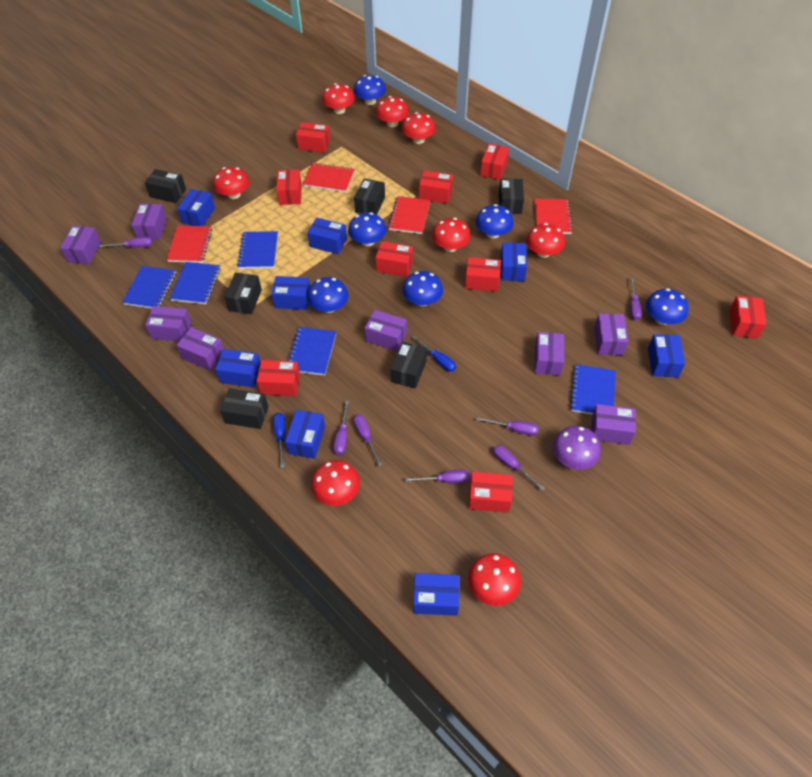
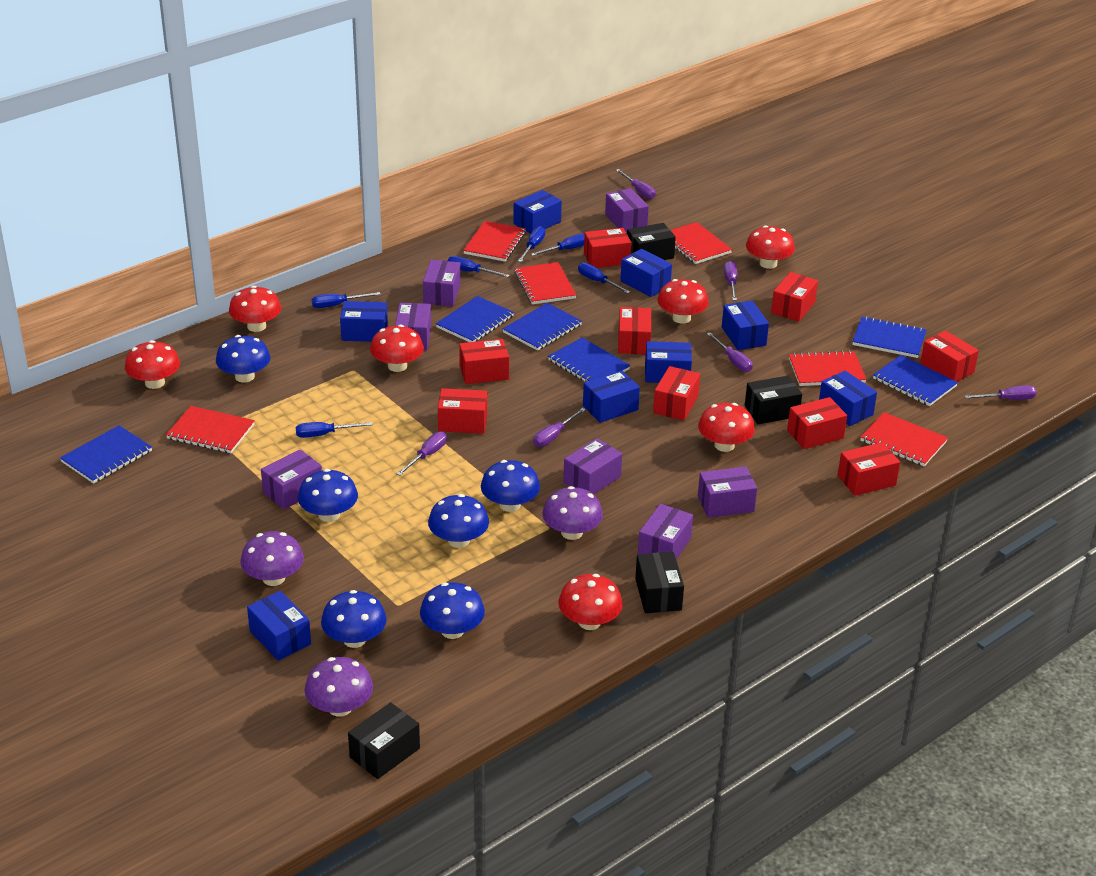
black box: 6 -> 4
blue notebook: 5 -> 6
blue screwdriver: 2 -> 6
purple box: 8 -> 7
purple mushroom: 1 -> 3
purple screwdriver: 7 -> 6
red mushroom: 8 -> 7
red notebook: 4 -> 6

